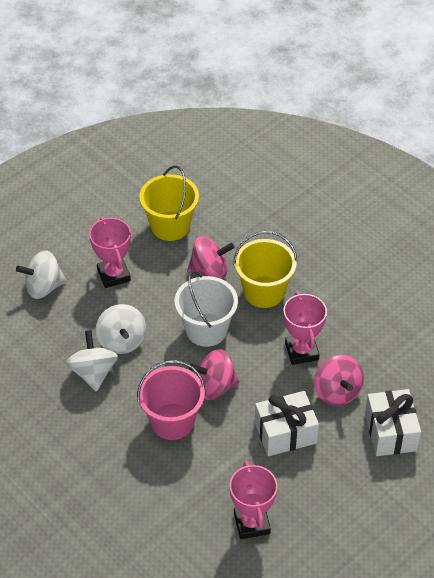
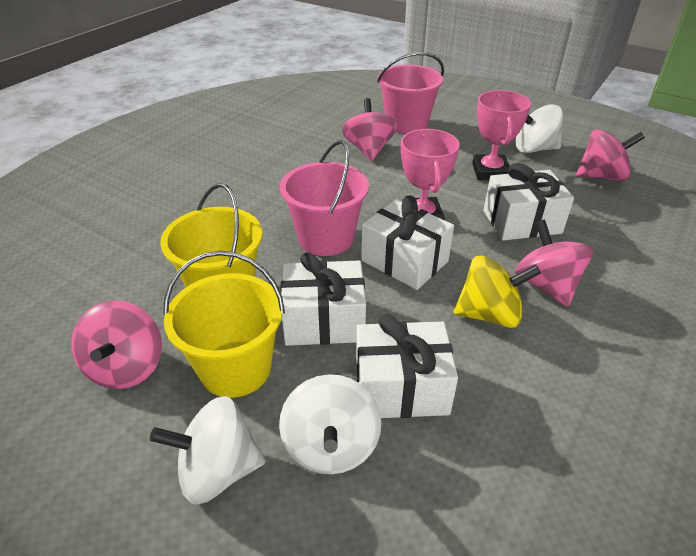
pink bucket: 1 -> 2
pink spinning top: 3 -> 4
pink trophy: 3 -> 2
white bucket: 1 -> 0
white gift: 2 -> 4
yellow spinning top: 0 -> 1

